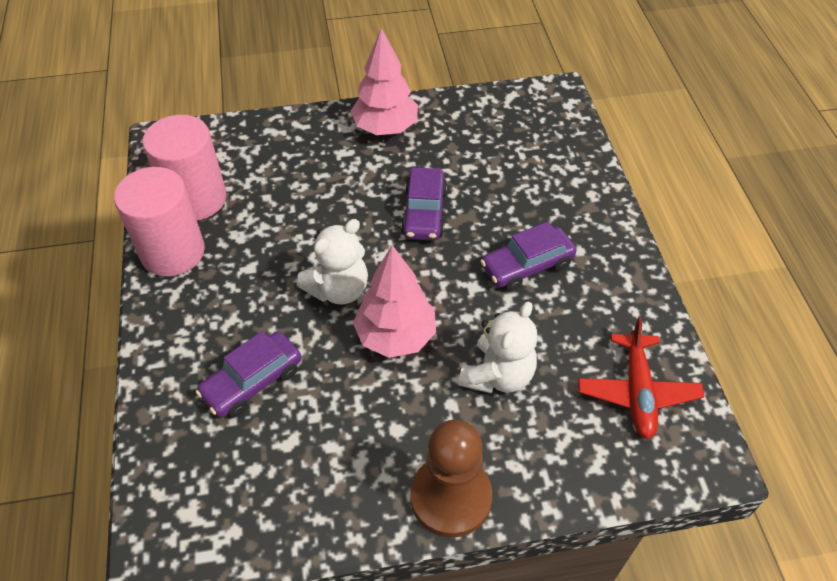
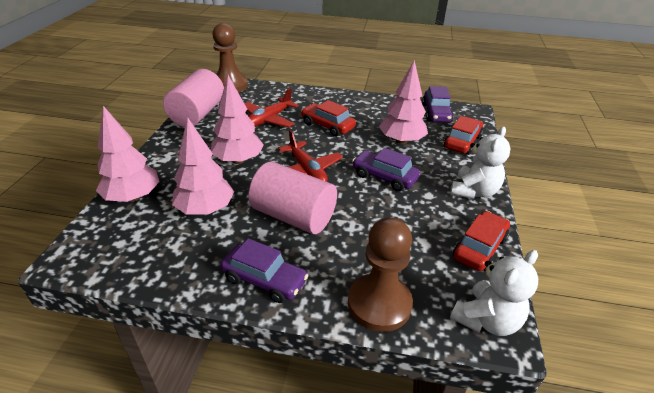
brown pawn: 1 -> 2
pink tree: 2 -> 4
red car: 0 -> 3
red plane: 1 -> 2

